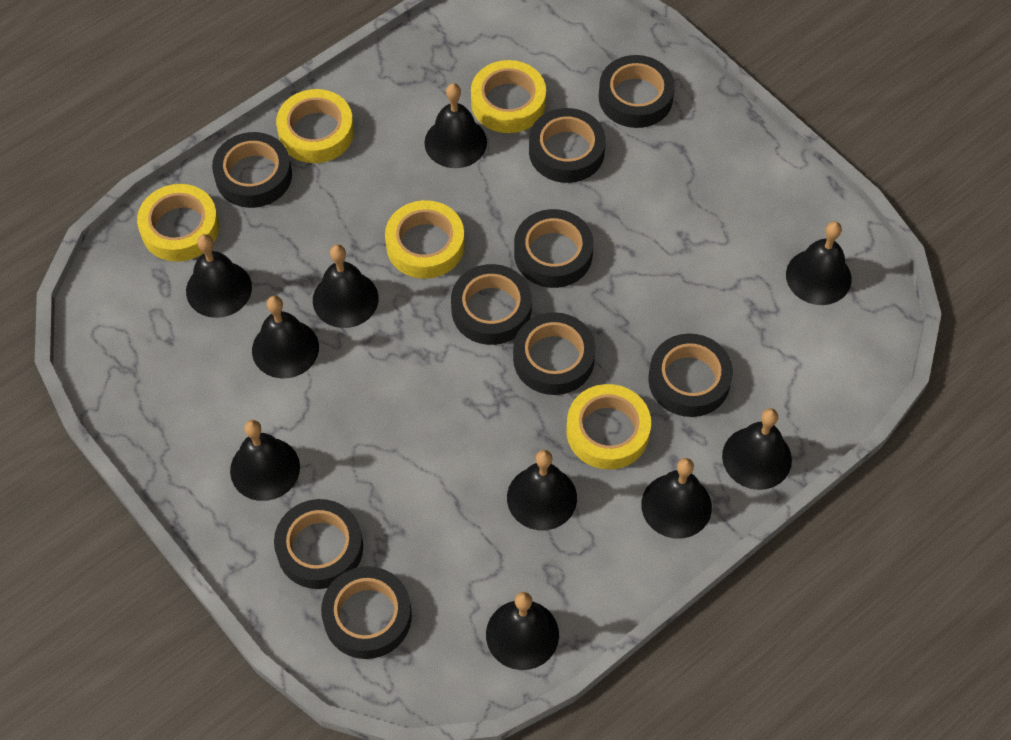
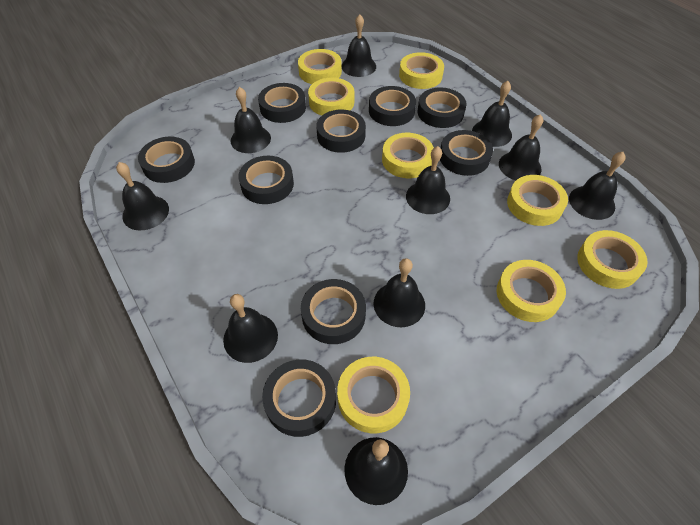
yellow tape: 5 -> 8

